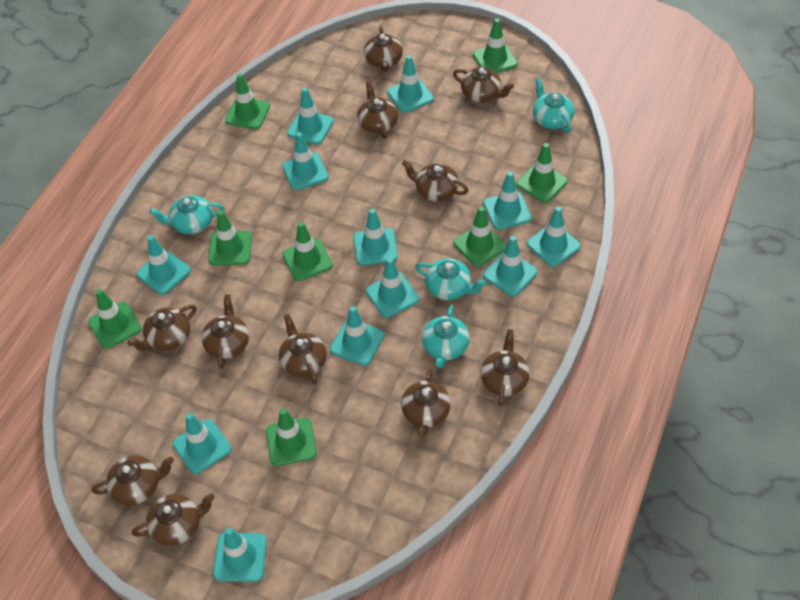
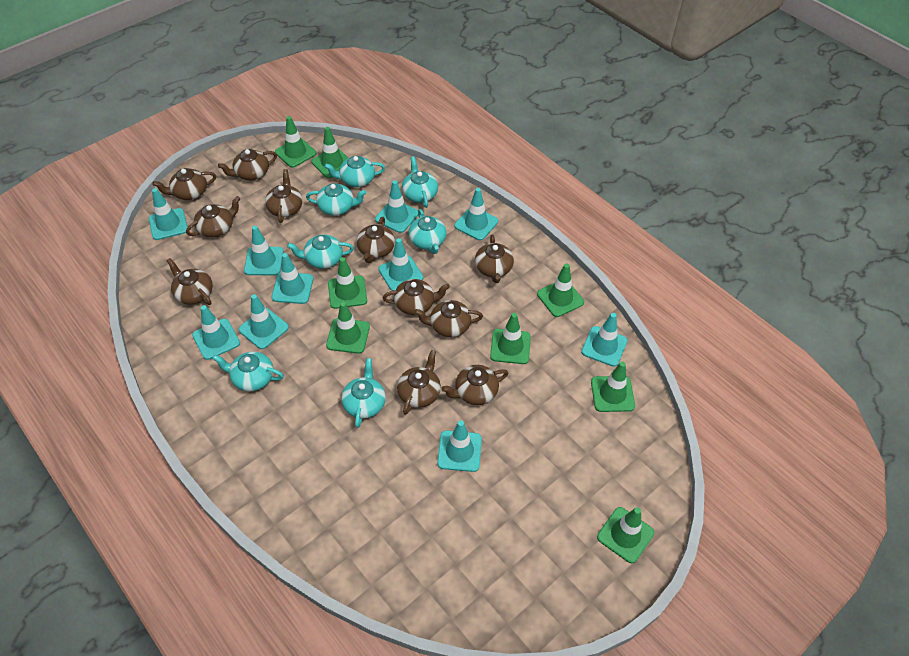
turquoise teapot: 4 -> 7
turquoise traffic cone: 12 -> 10

